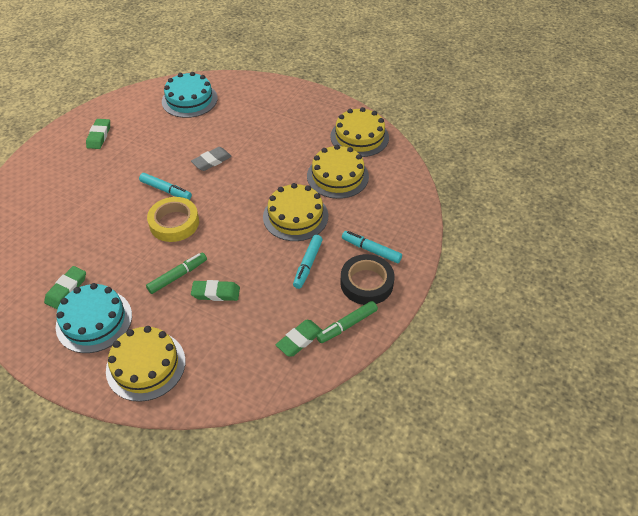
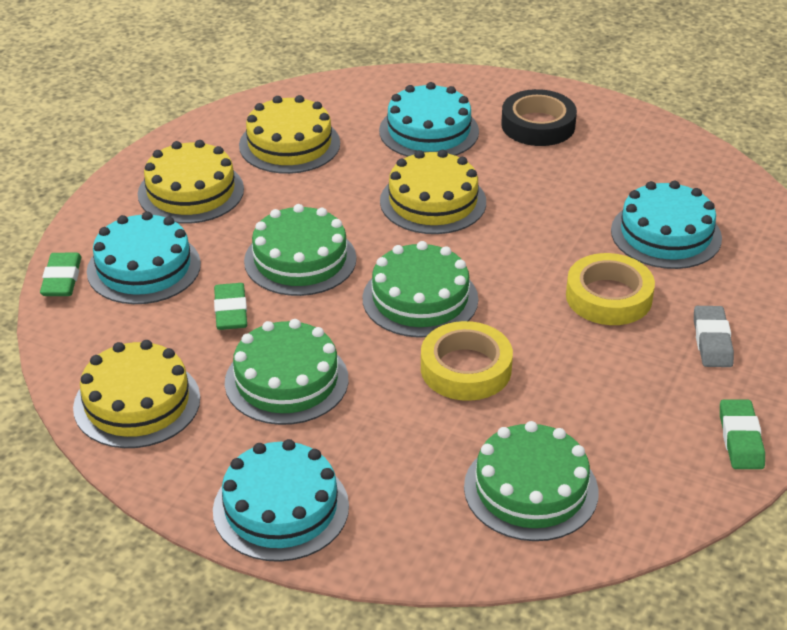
green cake: 0 -> 4
green eraser: 4 -> 3
green marker: 2 -> 0
turquoise cake: 2 -> 4
turquoise marker: 3 -> 0
yellow tape: 1 -> 2

